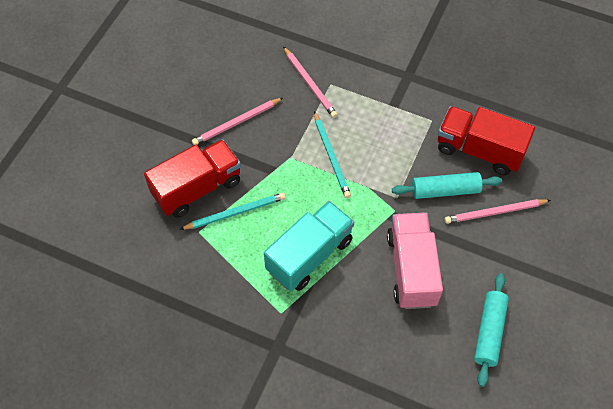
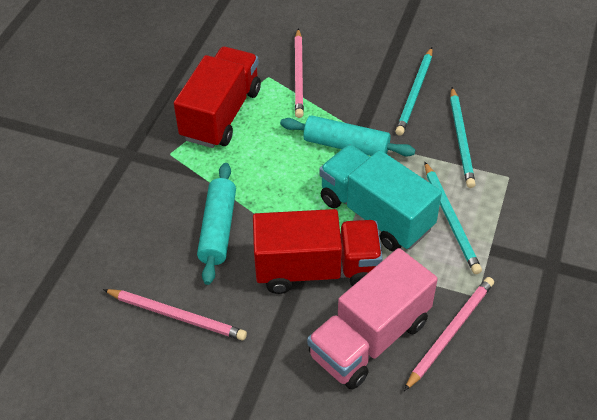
turquoise pencil: 2 -> 3

